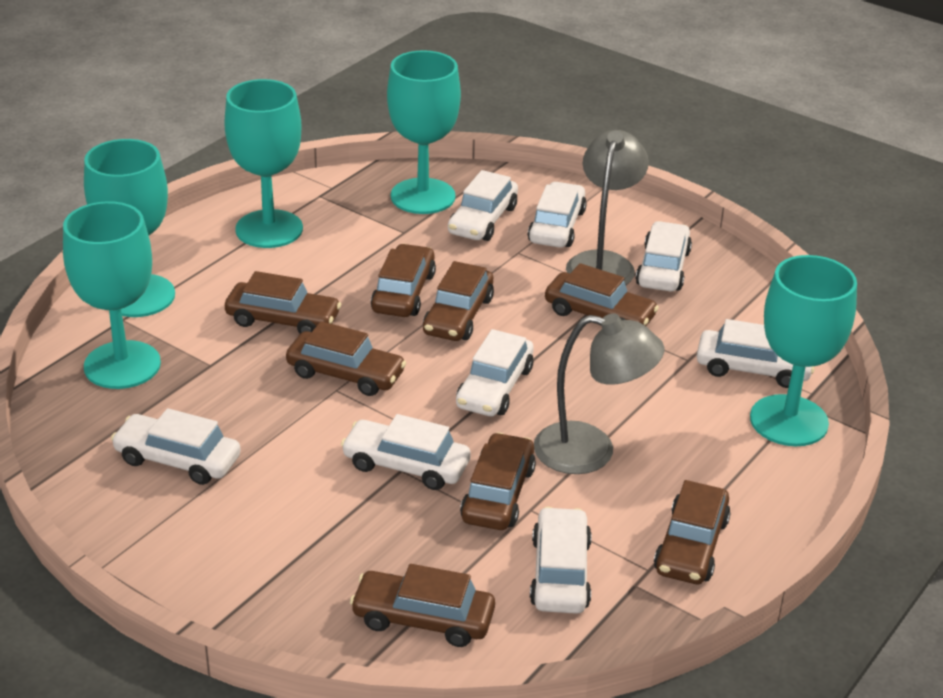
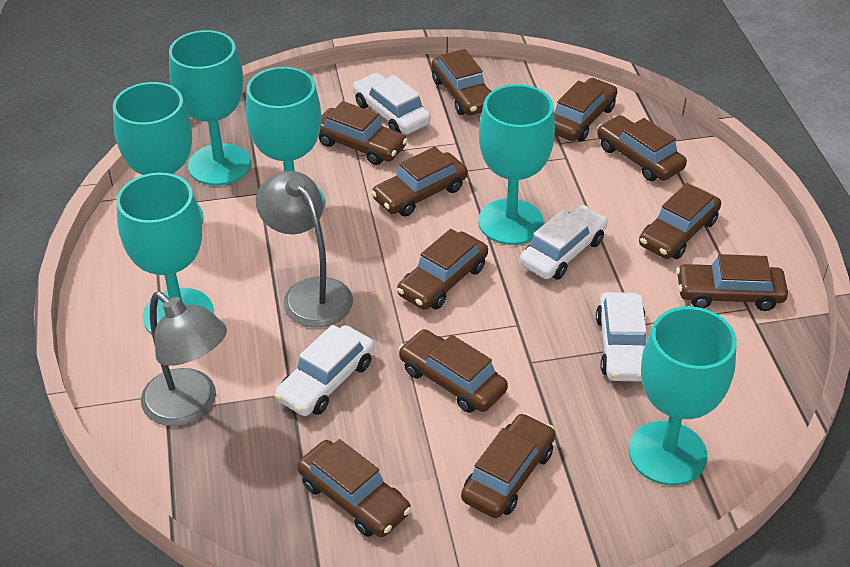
brown car: 8 -> 11
turquoise goblet: 5 -> 6
white car: 8 -> 4

